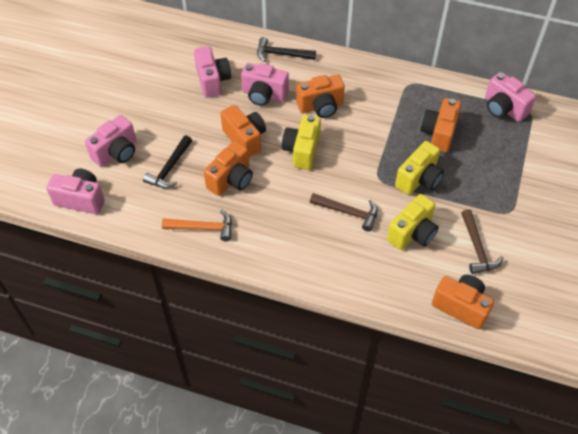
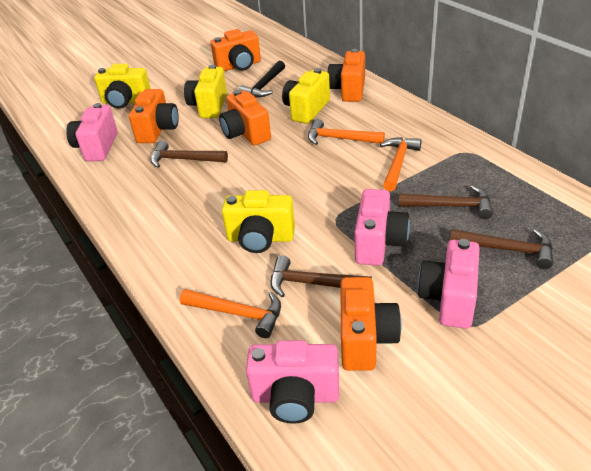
black hammer: 2 -> 1
brown hammer: 2 -> 4
orange hammer: 1 -> 3
pink camera: 5 -> 4
yellow camera: 3 -> 4

